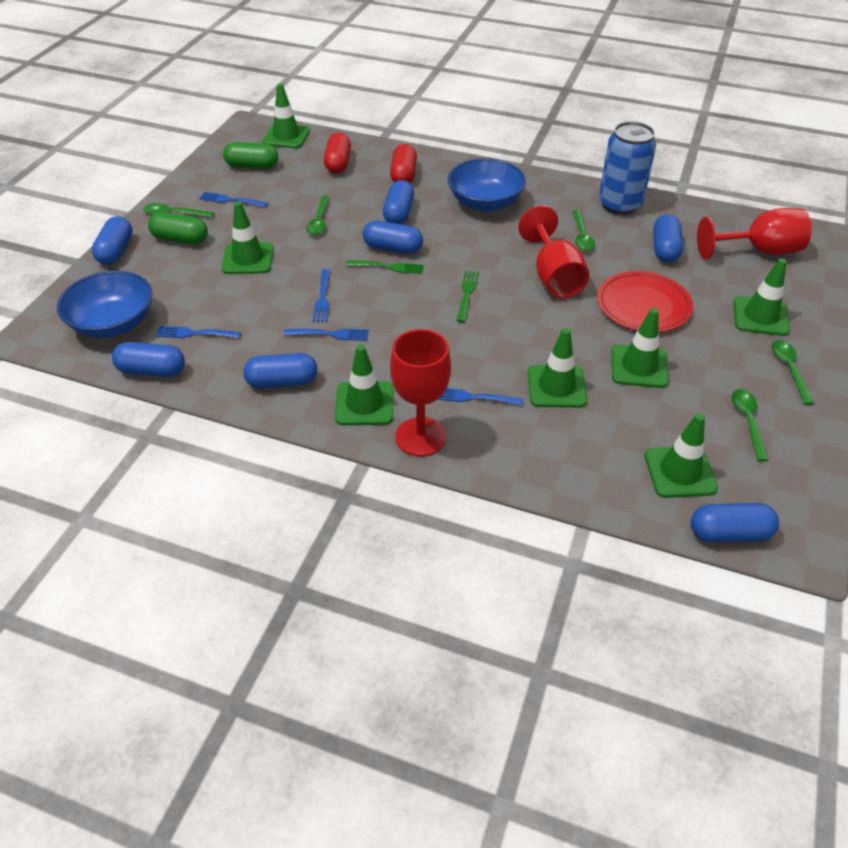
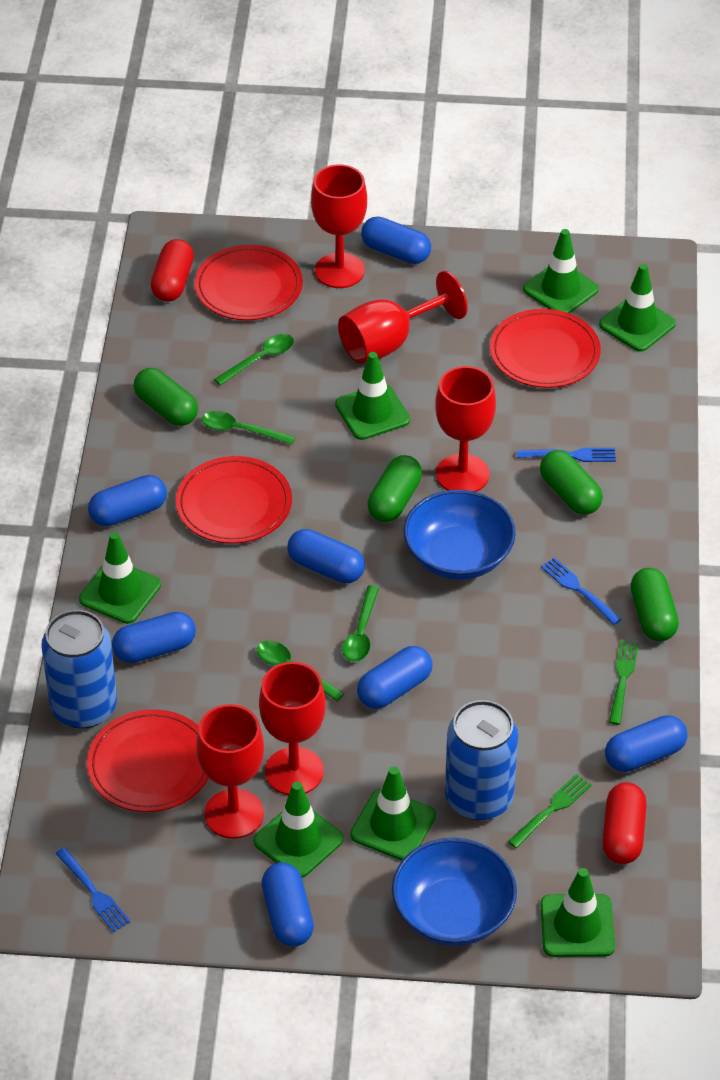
blue can: 1 -> 2
blue fork: 5 -> 3
green capsule: 2 -> 4
green spoon: 5 -> 4
red goblet: 3 -> 5
red plate: 1 -> 4

